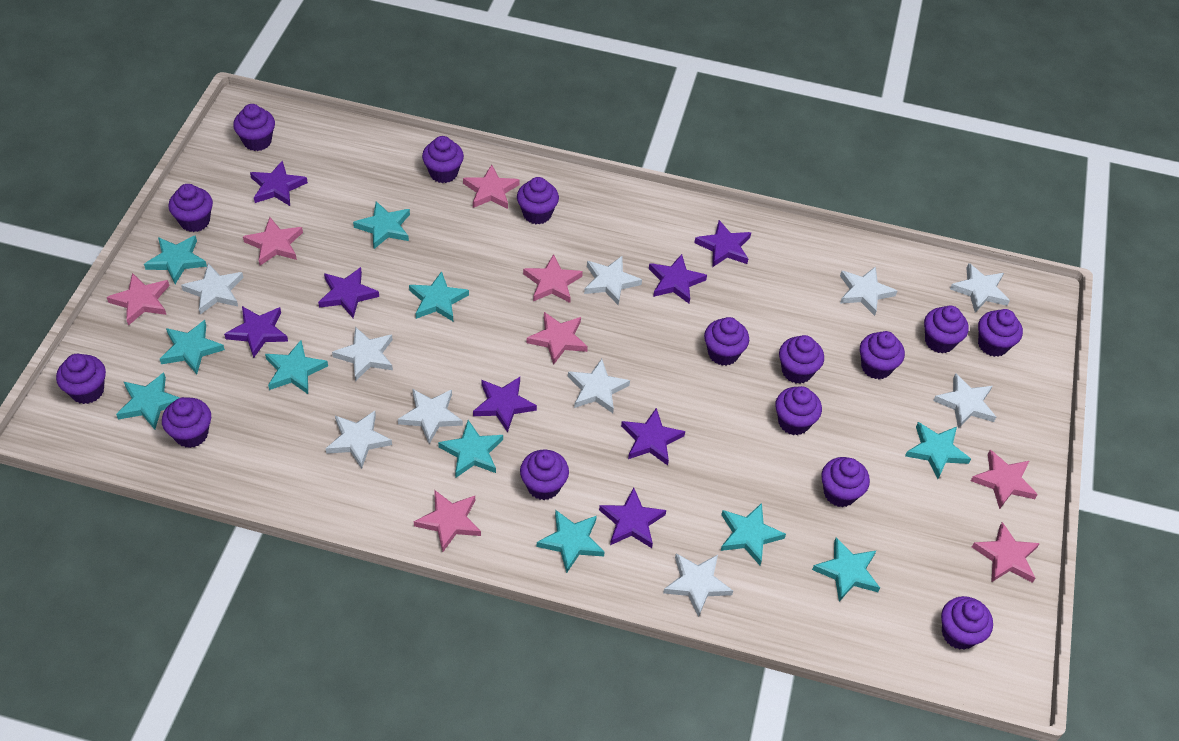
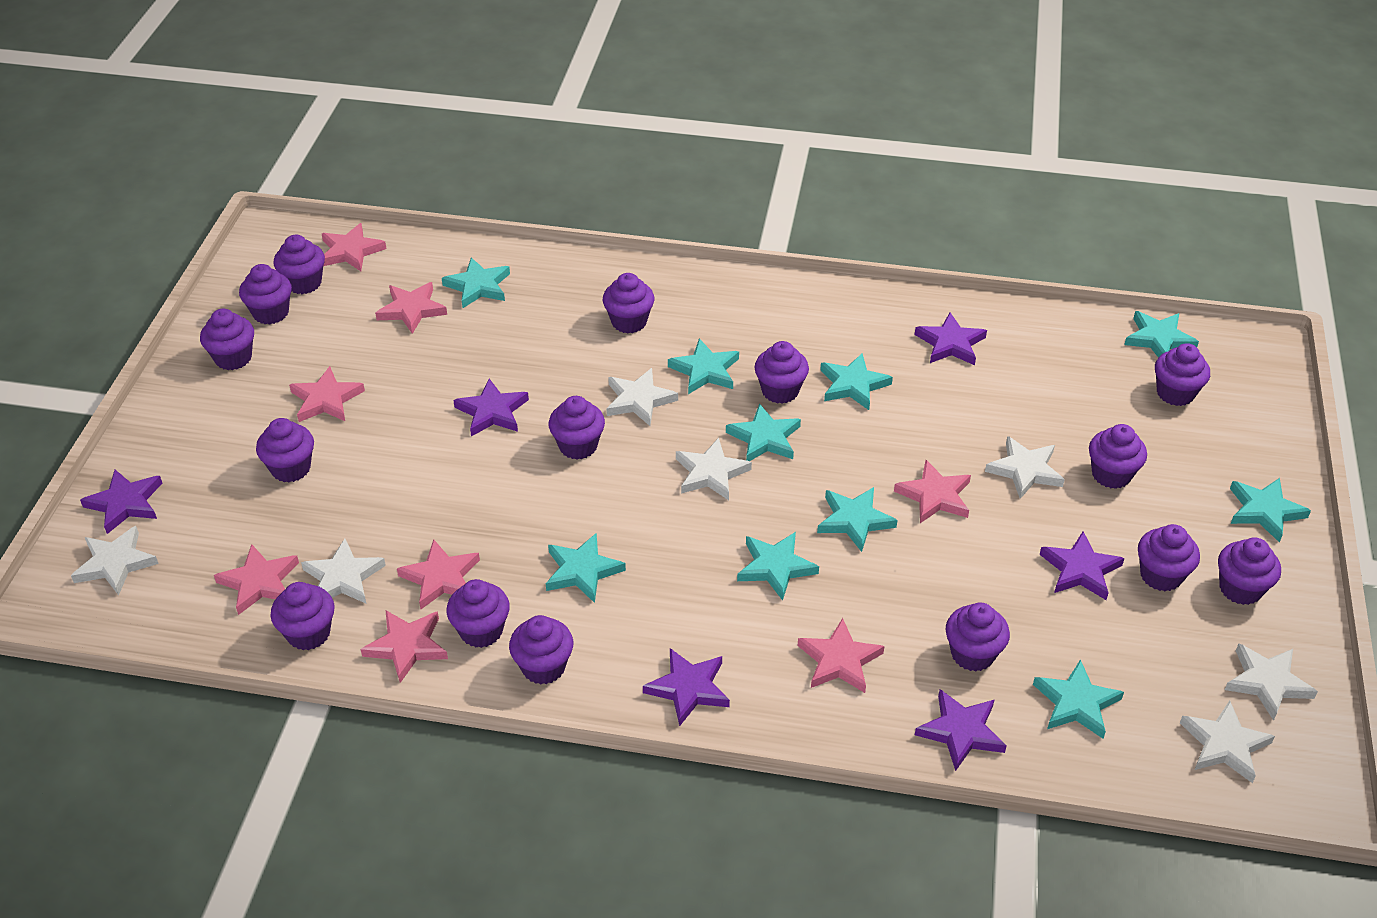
purple star: 8 -> 6
turquoise star: 11 -> 10
white star: 10 -> 7

